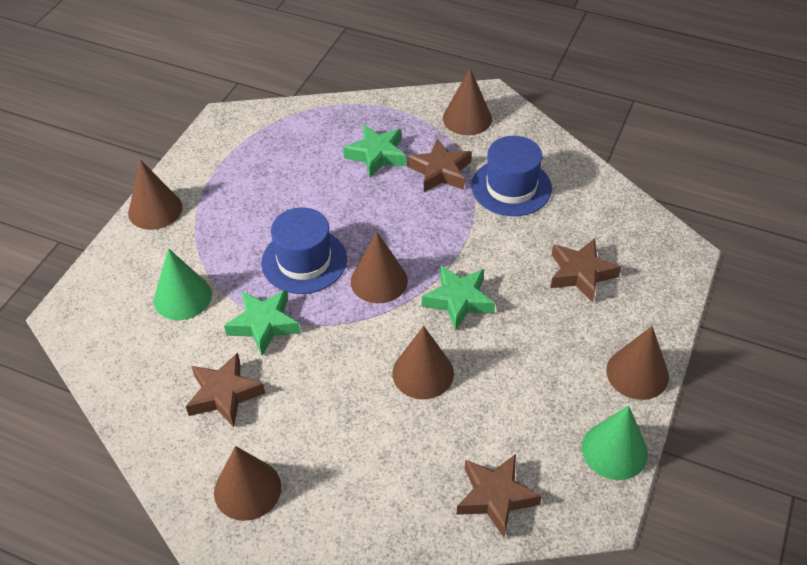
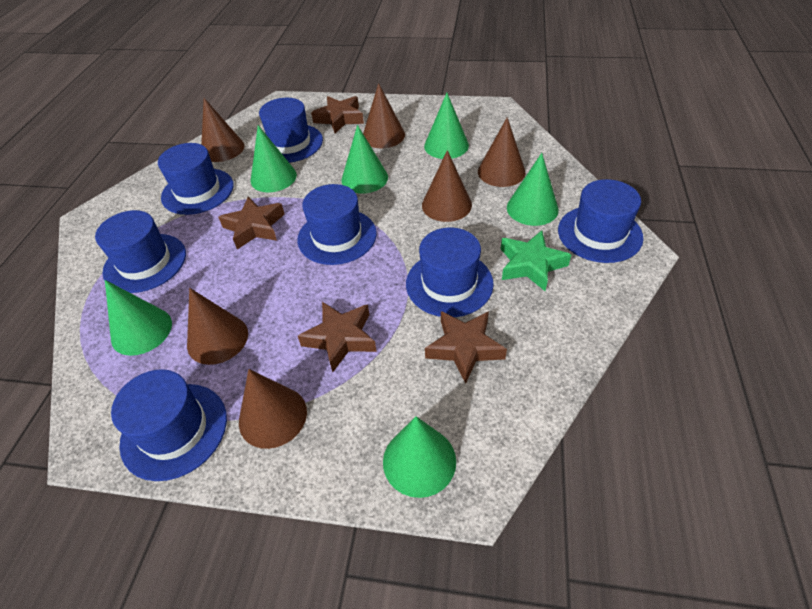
blue hat: 2 -> 7
green cone: 2 -> 6
green star: 3 -> 1

